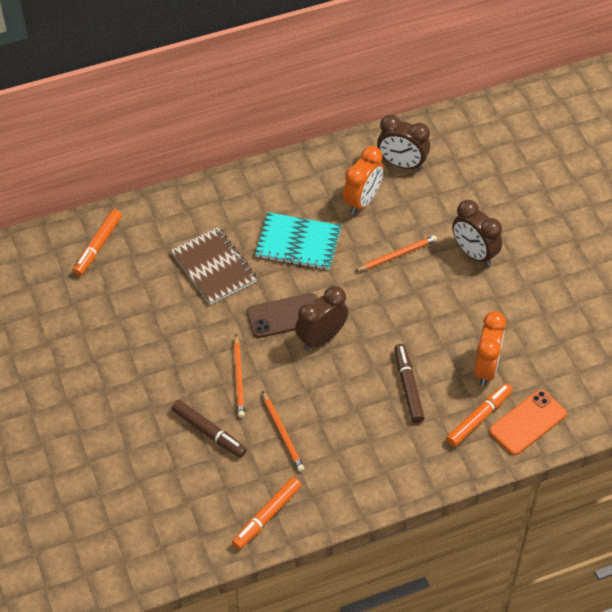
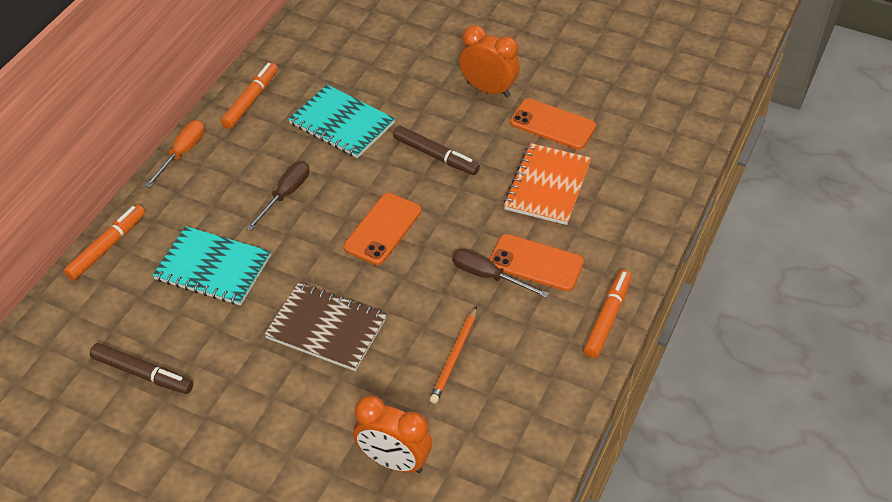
brown clock: 3 -> 0
brown phone: 1 -> 0
brown screwdriver: 0 -> 2
orange notebook: 0 -> 1
orange pencil: 3 -> 1
orange phone: 1 -> 3
orange screwdriver: 0 -> 1
turquoise notebook: 1 -> 2

